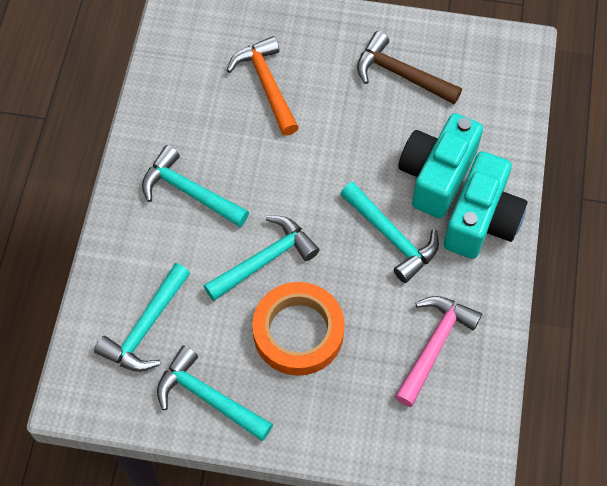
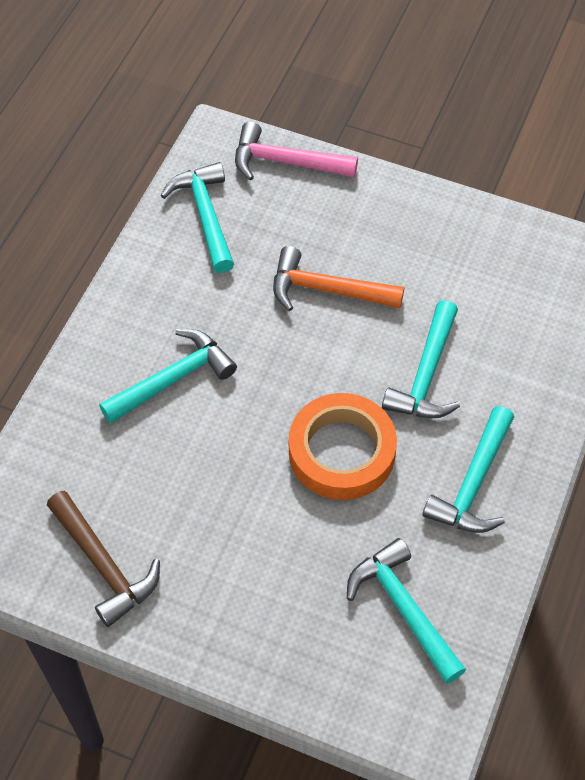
turquoise camera: 2 -> 0

